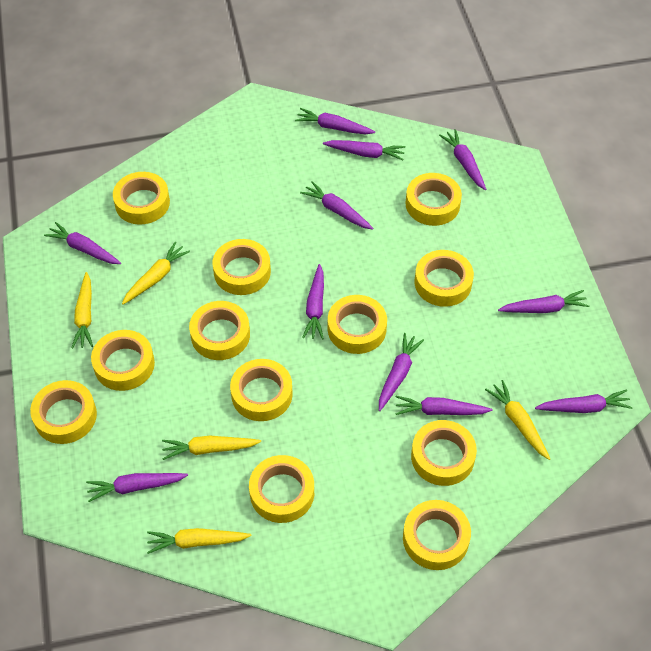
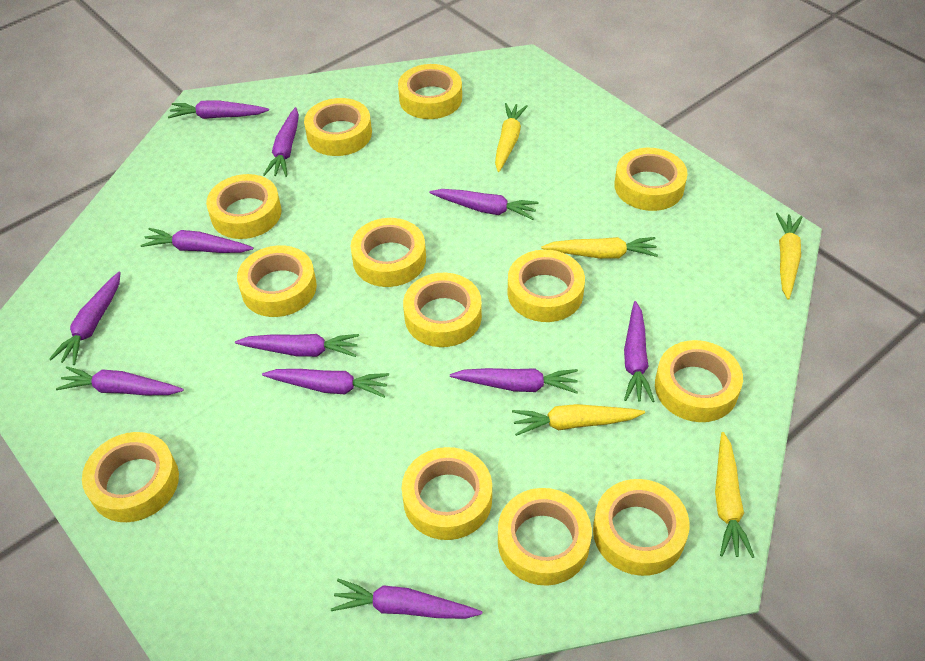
yellow tape: 12 -> 13

